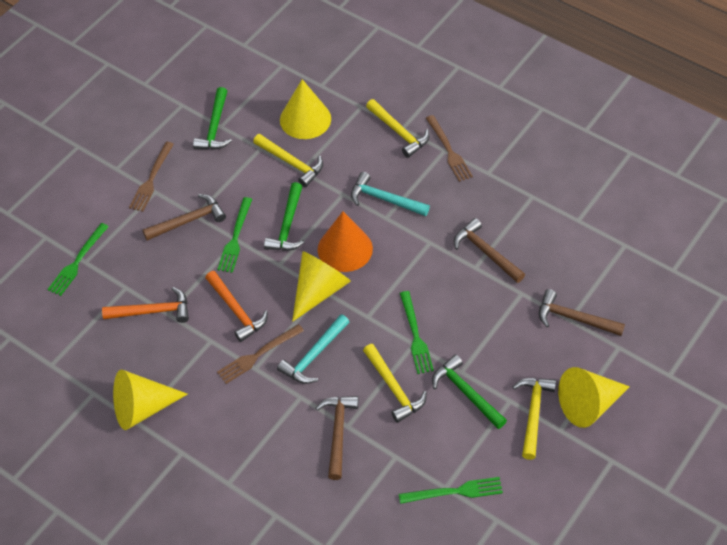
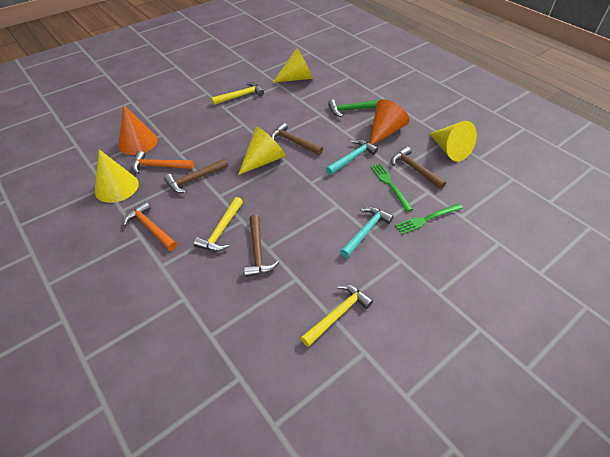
brown fork: 3 -> 0
green fork: 4 -> 2
green hammer: 3 -> 1
orange cone: 1 -> 2
yellow hammer: 4 -> 3

